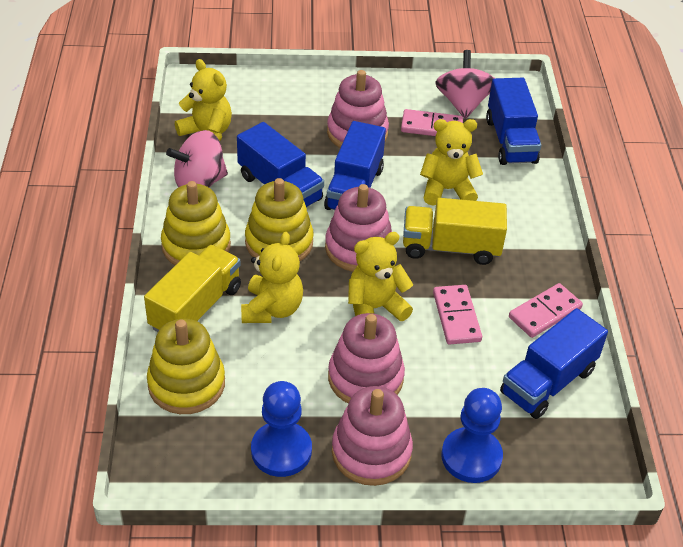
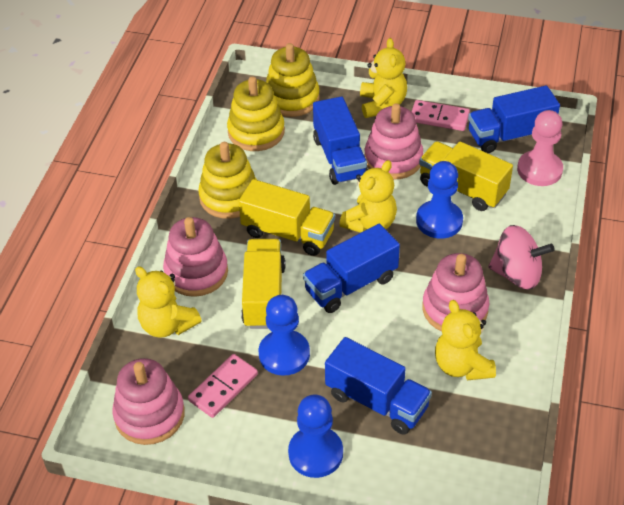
blue pawn: 2 -> 3
pink domino: 3 -> 2
pink pawn: 0 -> 1
pink spinning top: 2 -> 1
yellow truck: 2 -> 3

